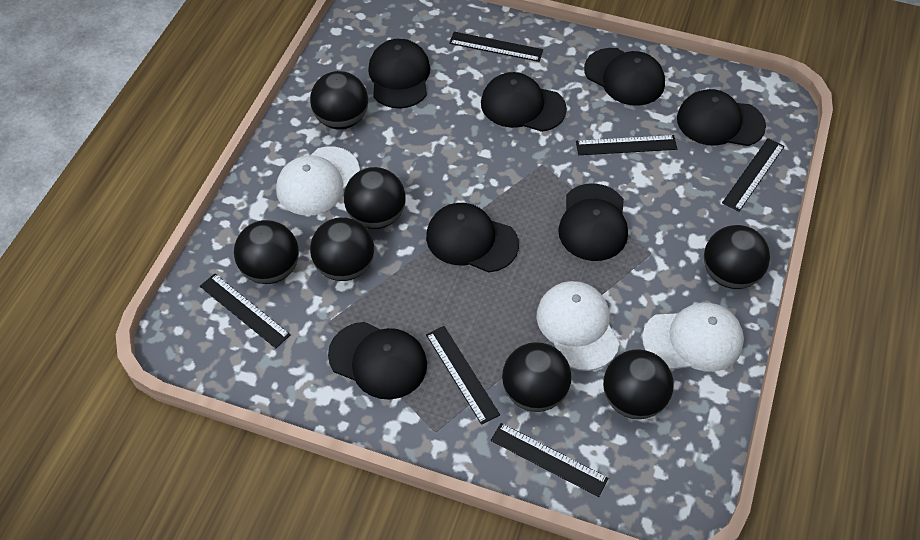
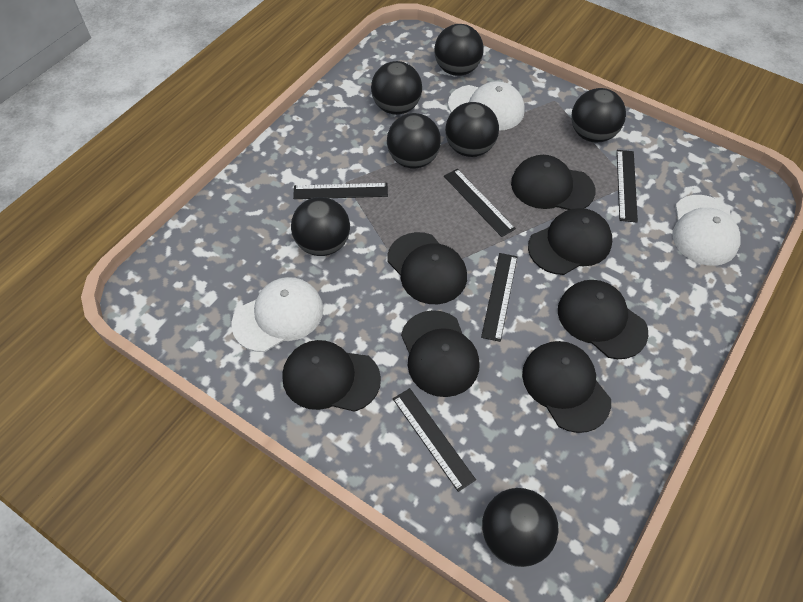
black ruler: 6 -> 5

